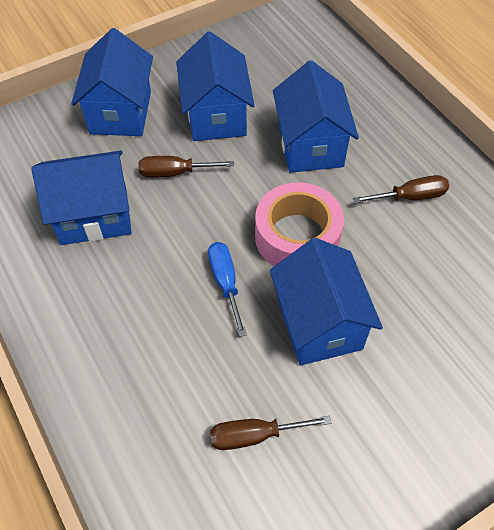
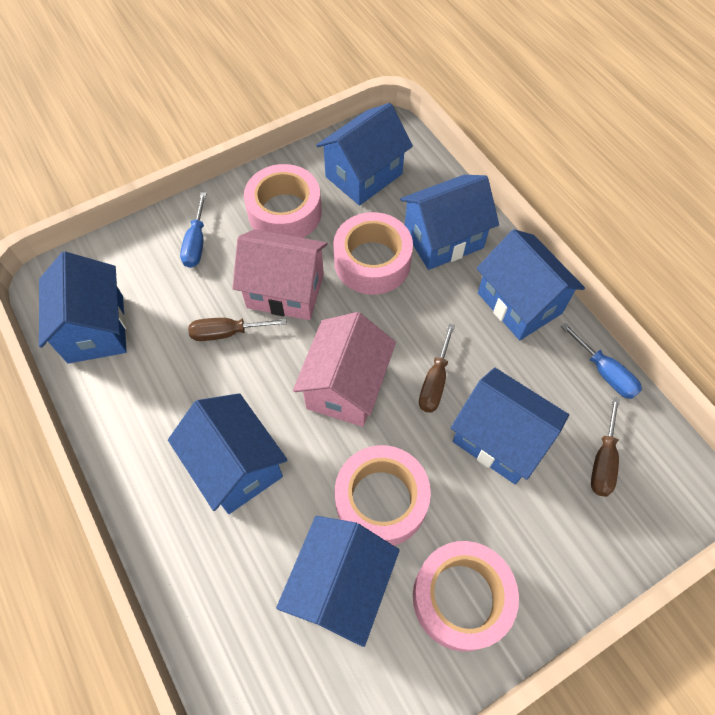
blue house: 5 -> 7
blue screwdriver: 1 -> 2
pink house: 0 -> 2
pink tape: 1 -> 4

